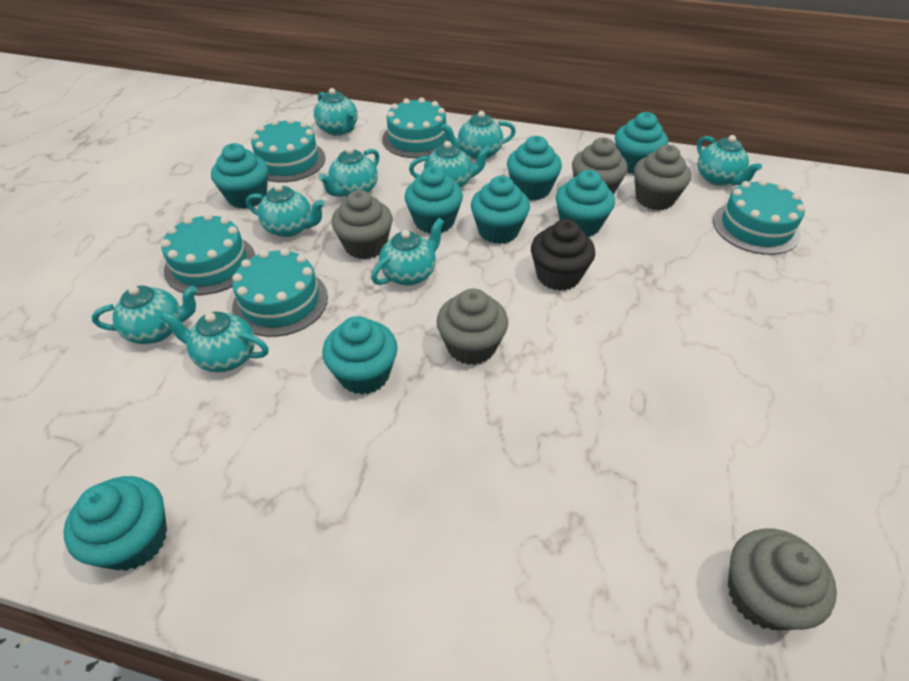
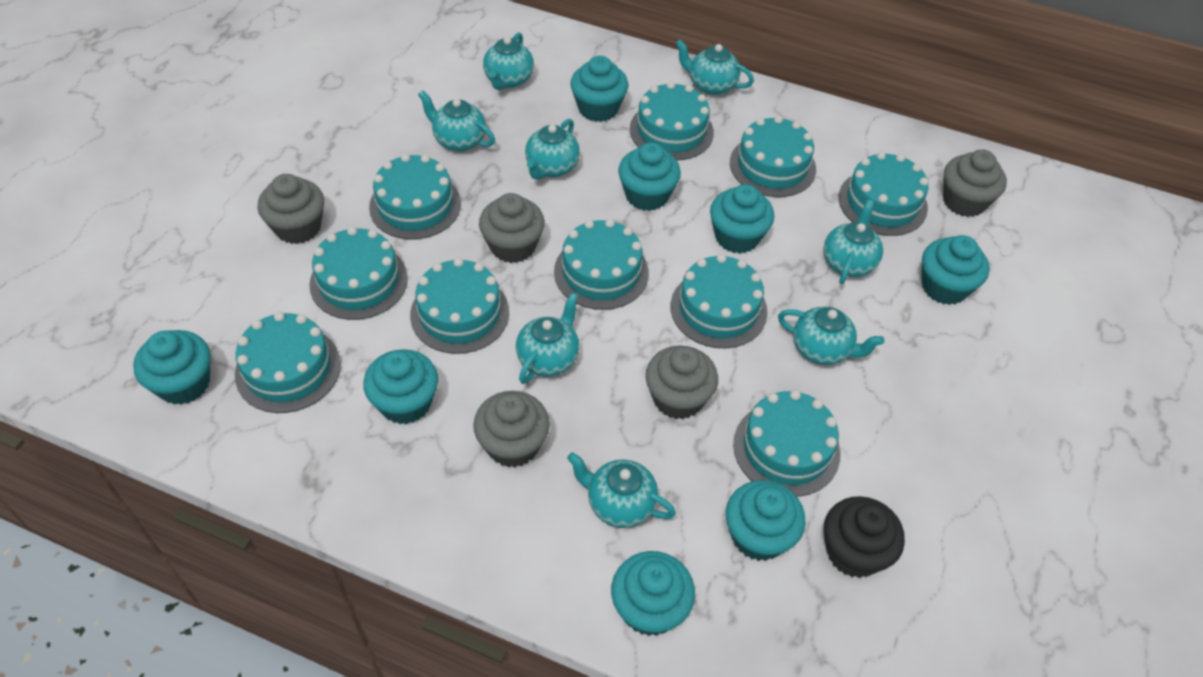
turquoise cake: 5 -> 10
turquoise teapot: 9 -> 8

